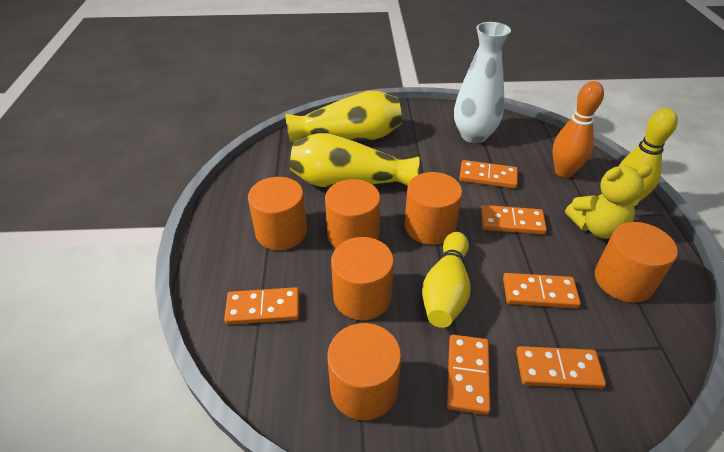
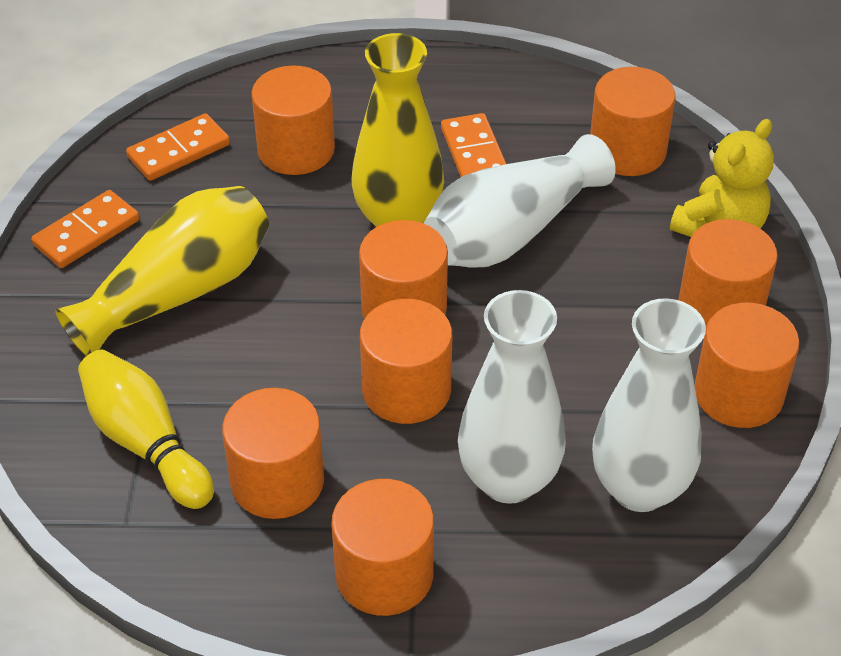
orange bowling pin: 1 -> 0
orange cylinder: 6 -> 8
orange domino: 6 -> 3
white vase: 1 -> 3
yellow bowling pin: 2 -> 1

